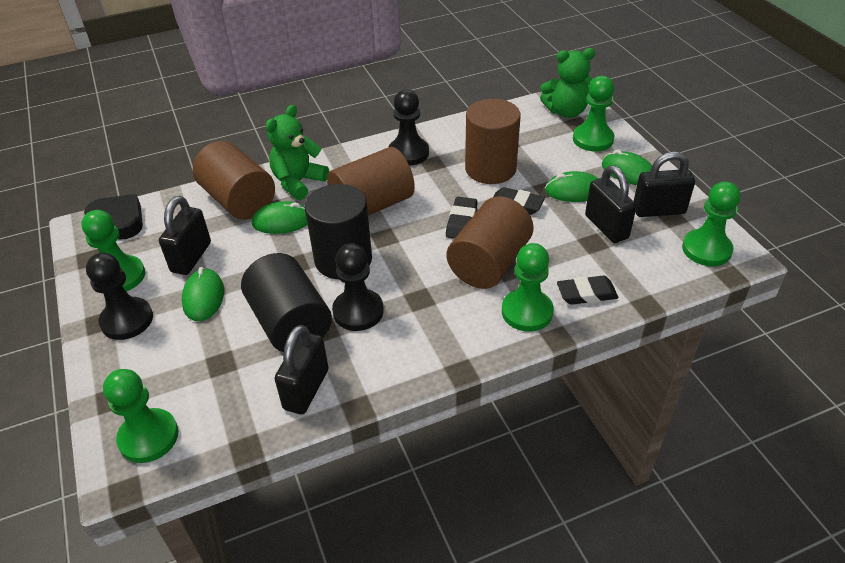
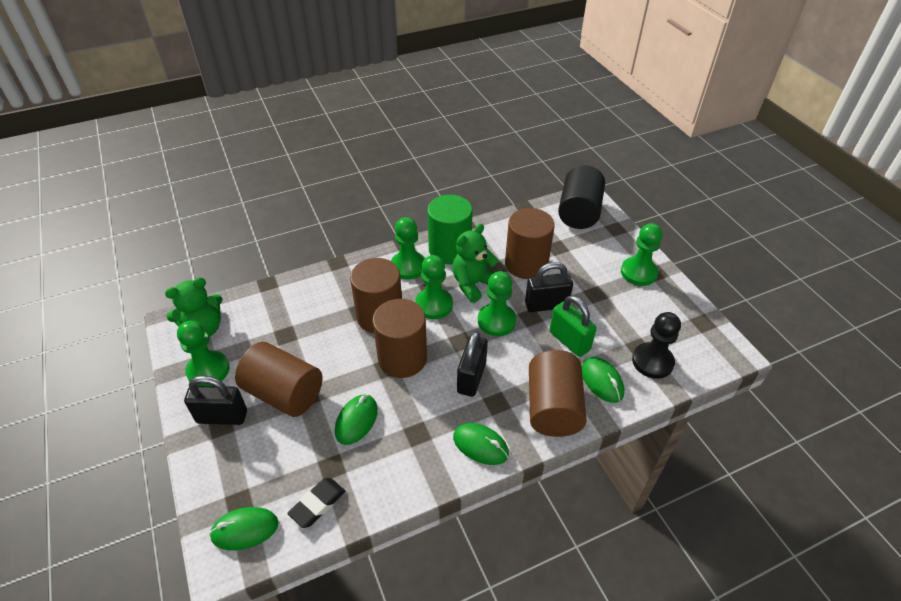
black cylinder: 2 -> 1
black eraser: 3 -> 1
black heart: 1 -> 0
black padlock: 4 -> 3
black pawn: 3 -> 1
brown cylinder: 4 -> 5
green cylinder: 0 -> 1
green padlock: 0 -> 1

